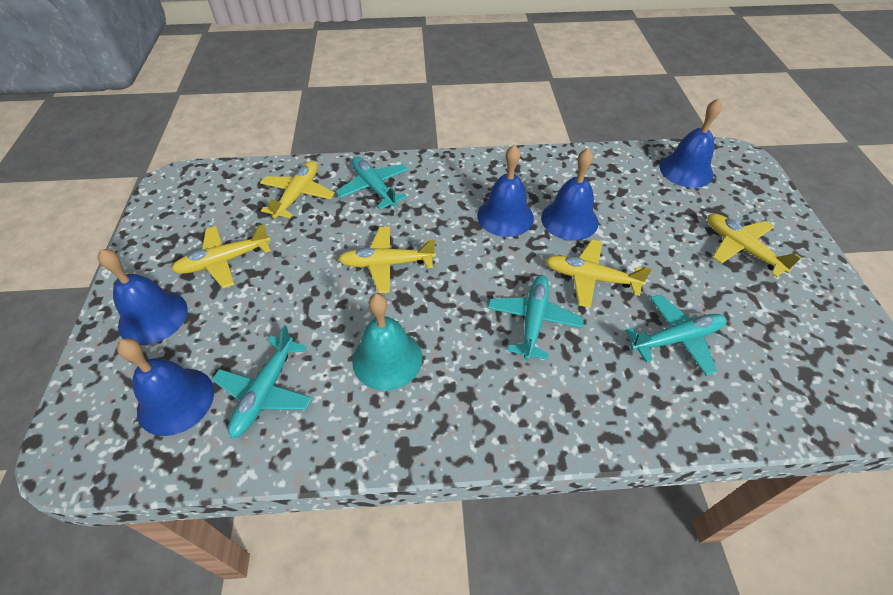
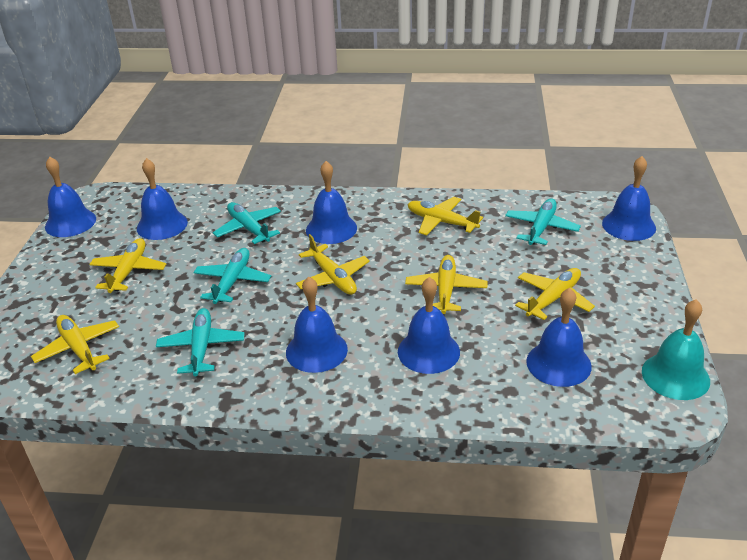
blue bell: 5 -> 7
yellow plane: 5 -> 6

